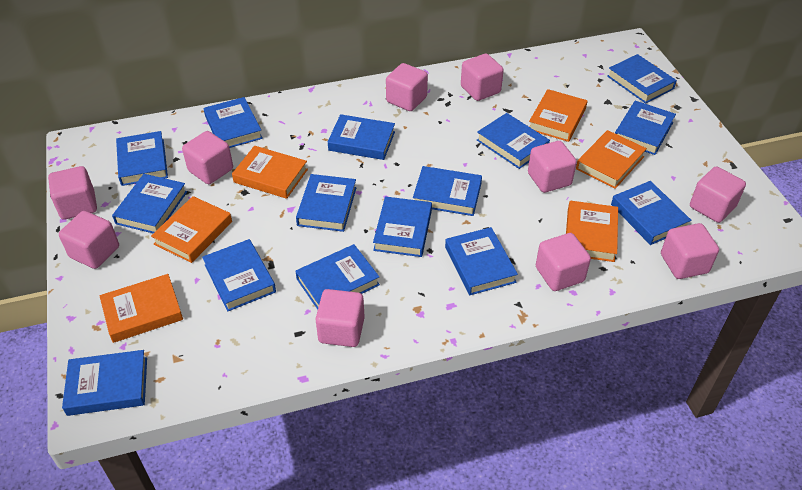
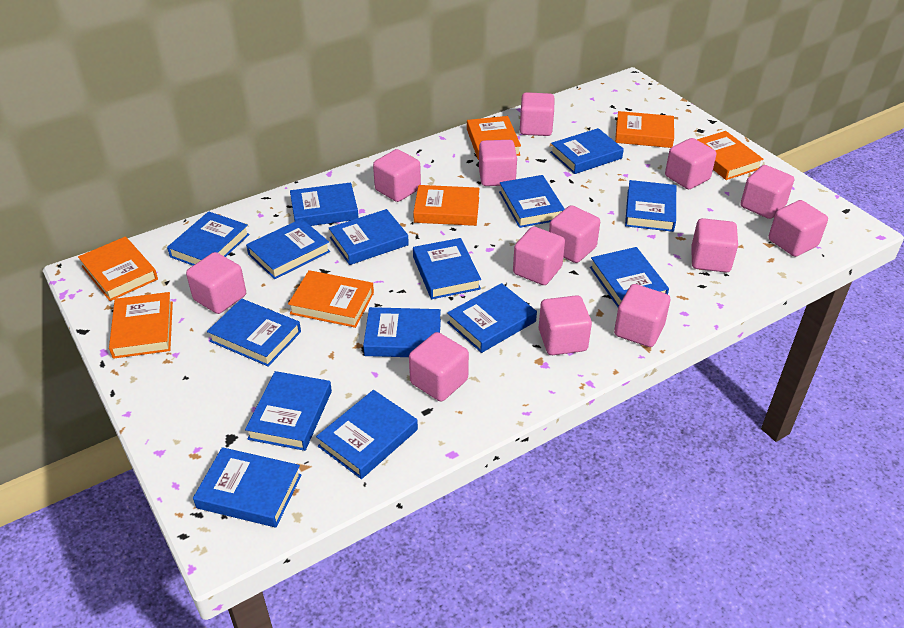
orange book: 6 -> 7
pink cube: 10 -> 13

